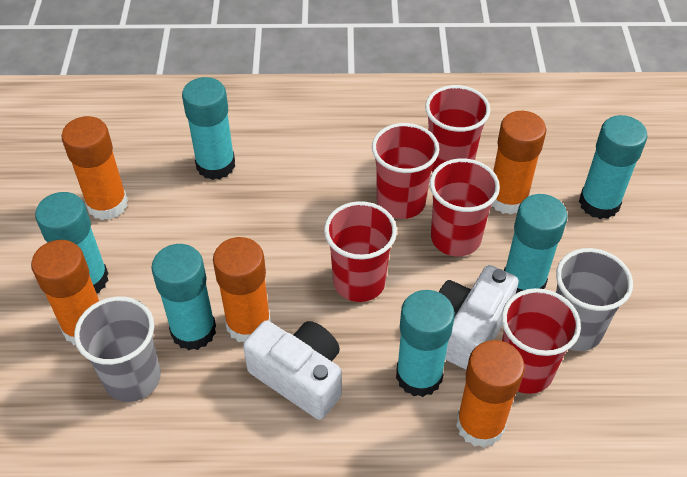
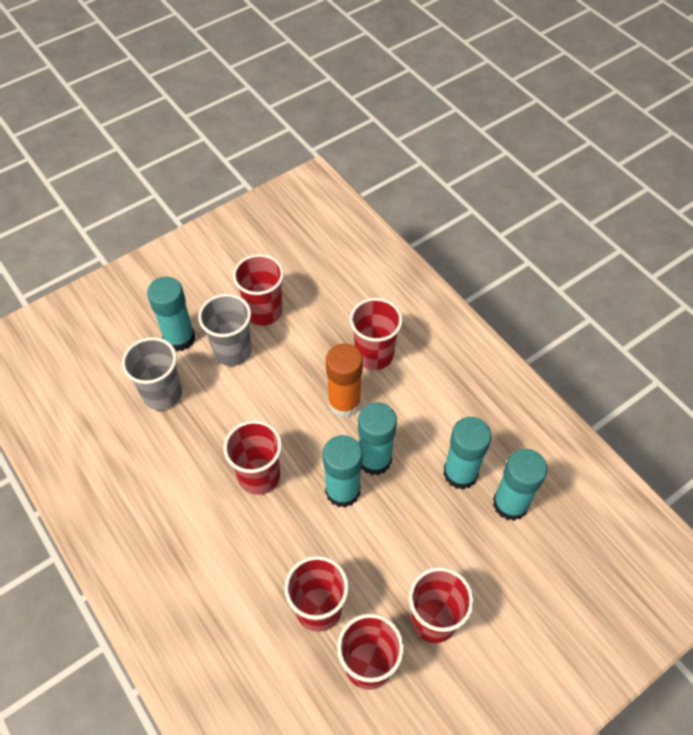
orange glue stick: 5 -> 1
red cup: 5 -> 6
turquoise glue stick: 6 -> 5
white camera: 2 -> 0

